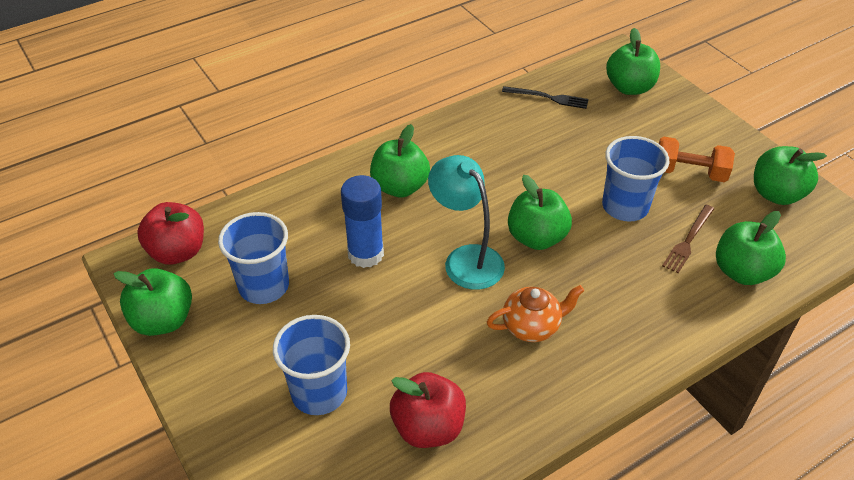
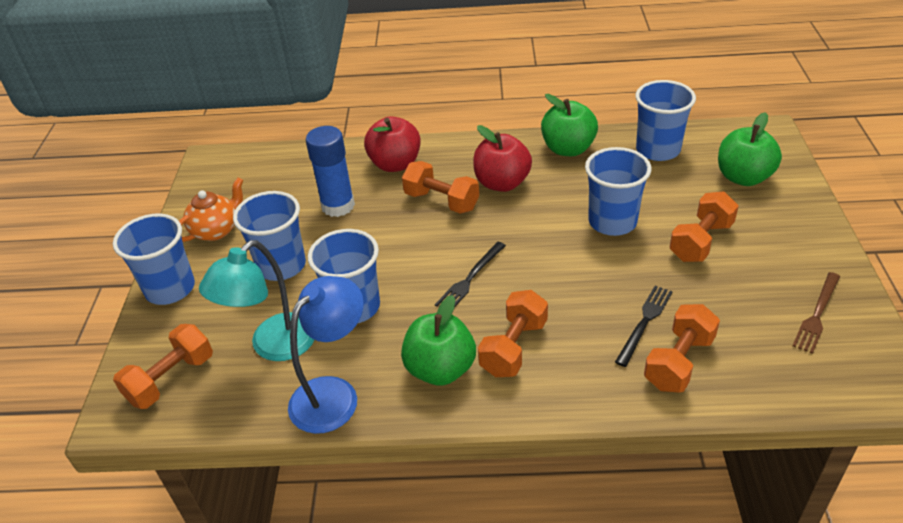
black fork: 1 -> 2
blue cup: 3 -> 5
blue lamp: 0 -> 1
green apple: 6 -> 3
orange dumbbell: 1 -> 5

